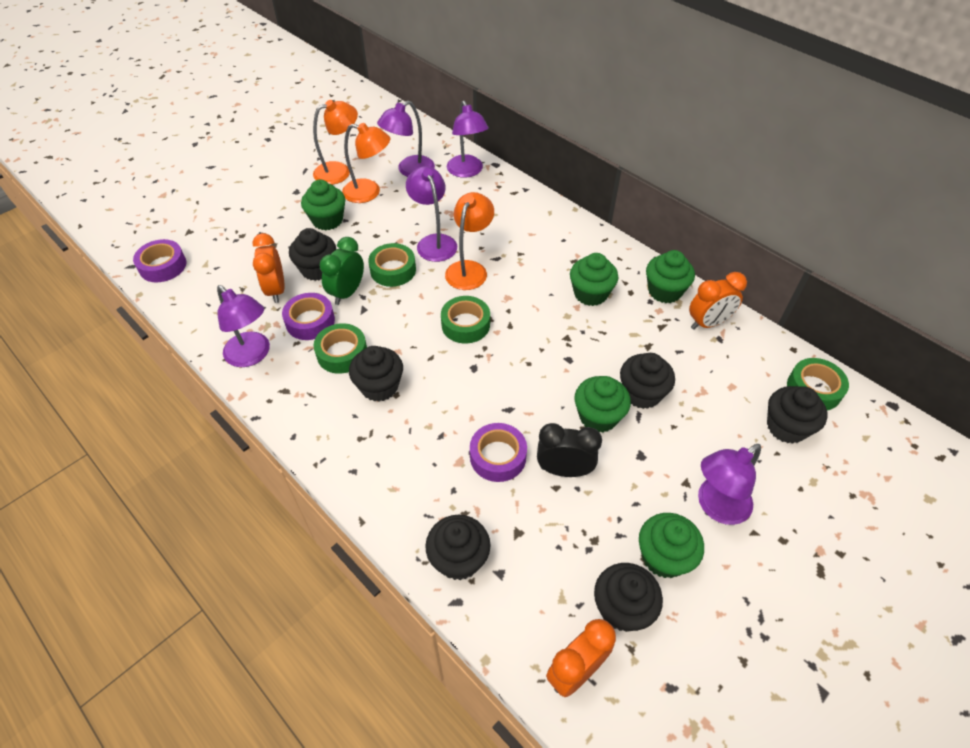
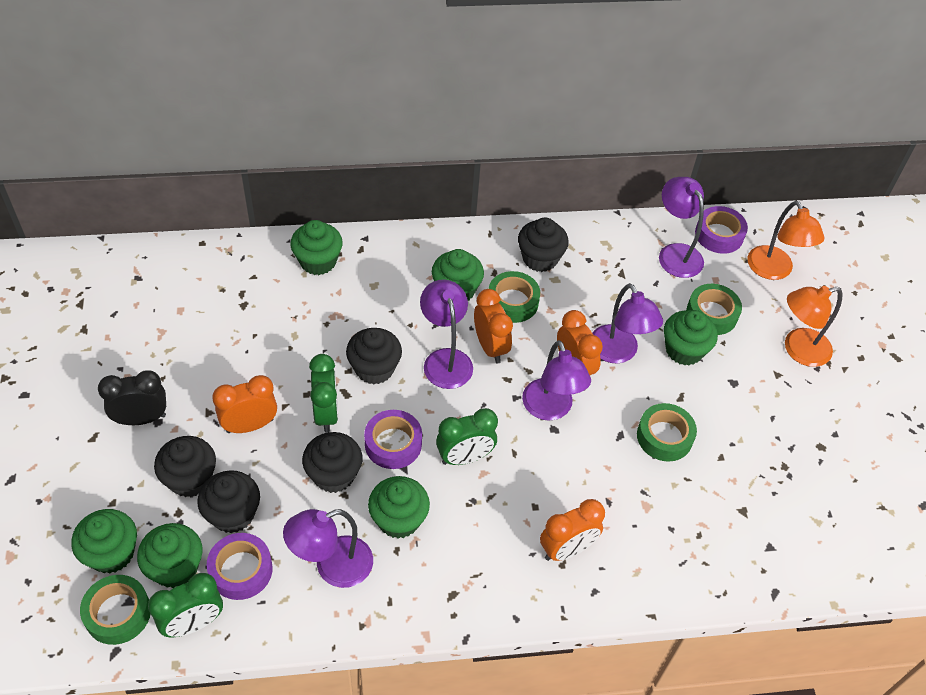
black cupcake: 6 -> 5
green clock: 1 -> 3
green cupcake: 5 -> 6
orange clock: 3 -> 4
orange lamp: 3 -> 2

